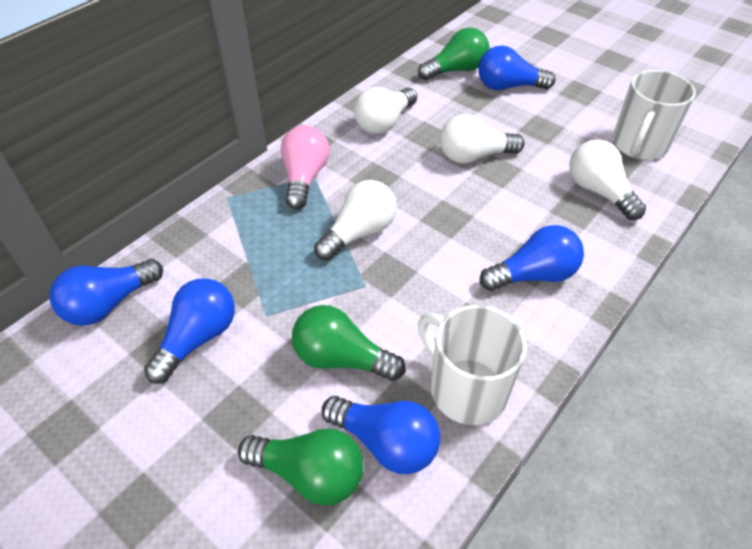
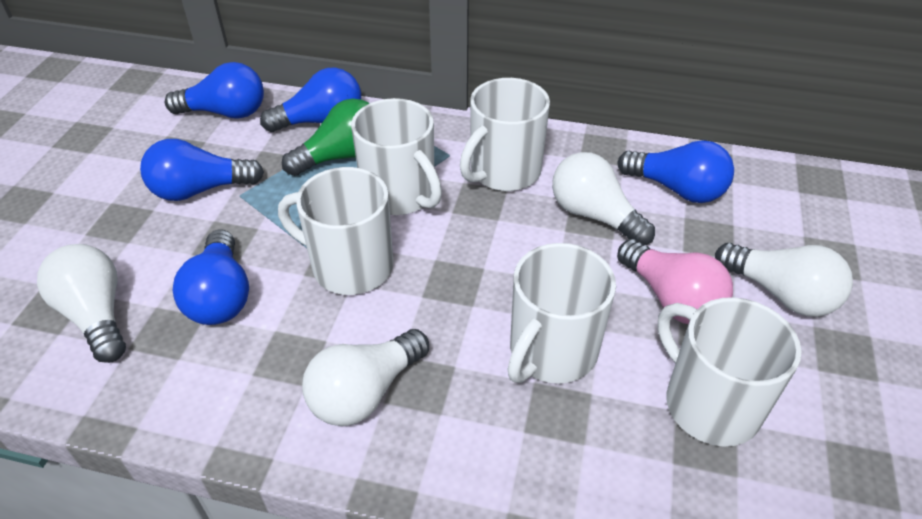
green light bulb: 3 -> 1
white mug: 2 -> 5

